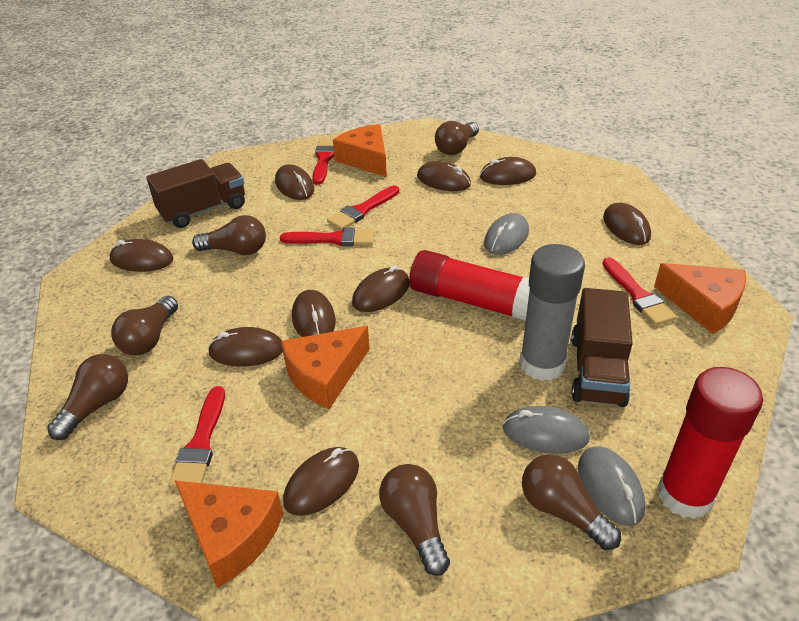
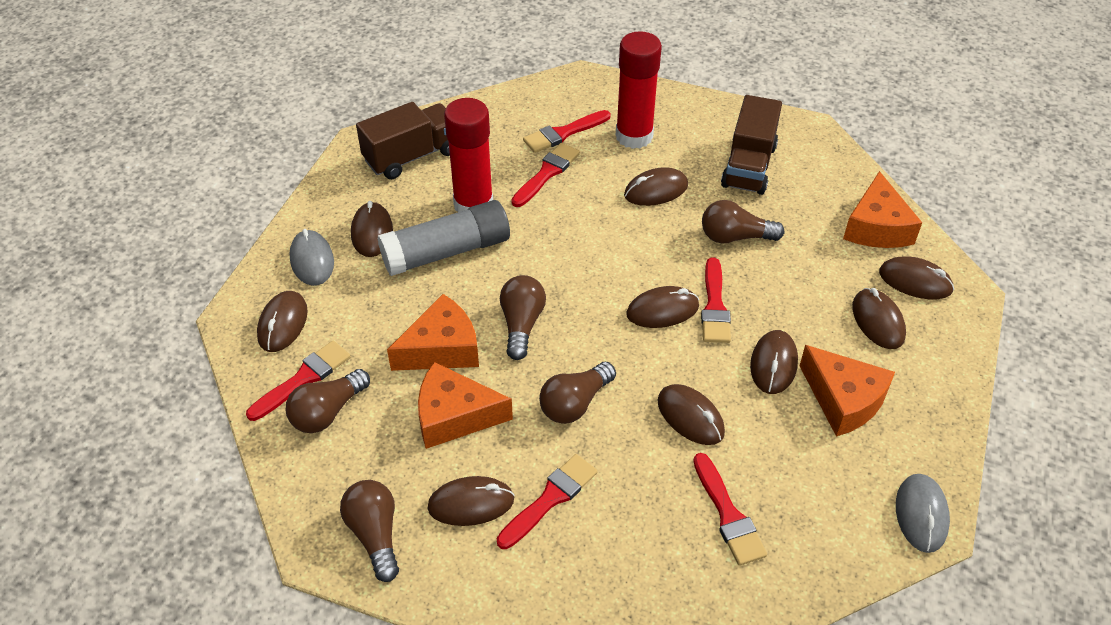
brown light bulb: 6 -> 5
grey mouse: 3 -> 2
red brush: 5 -> 6

